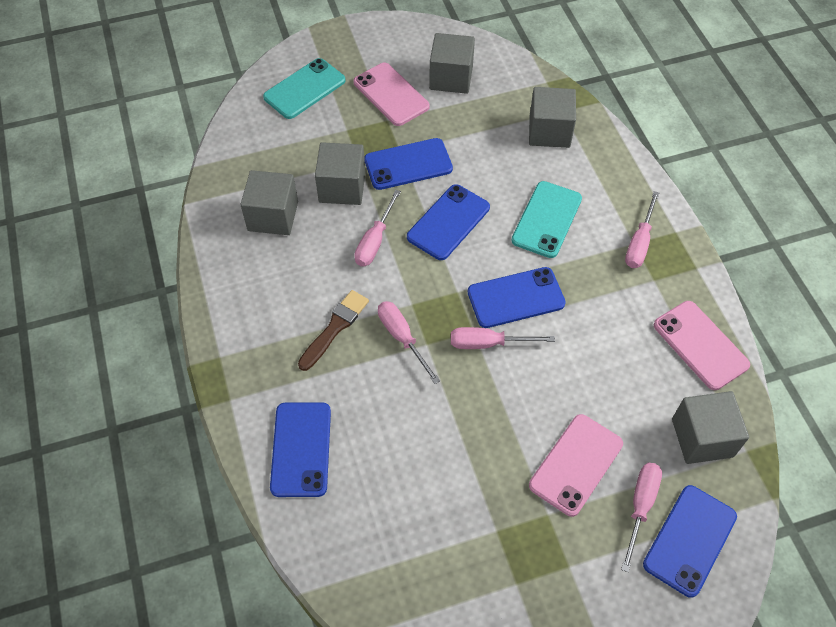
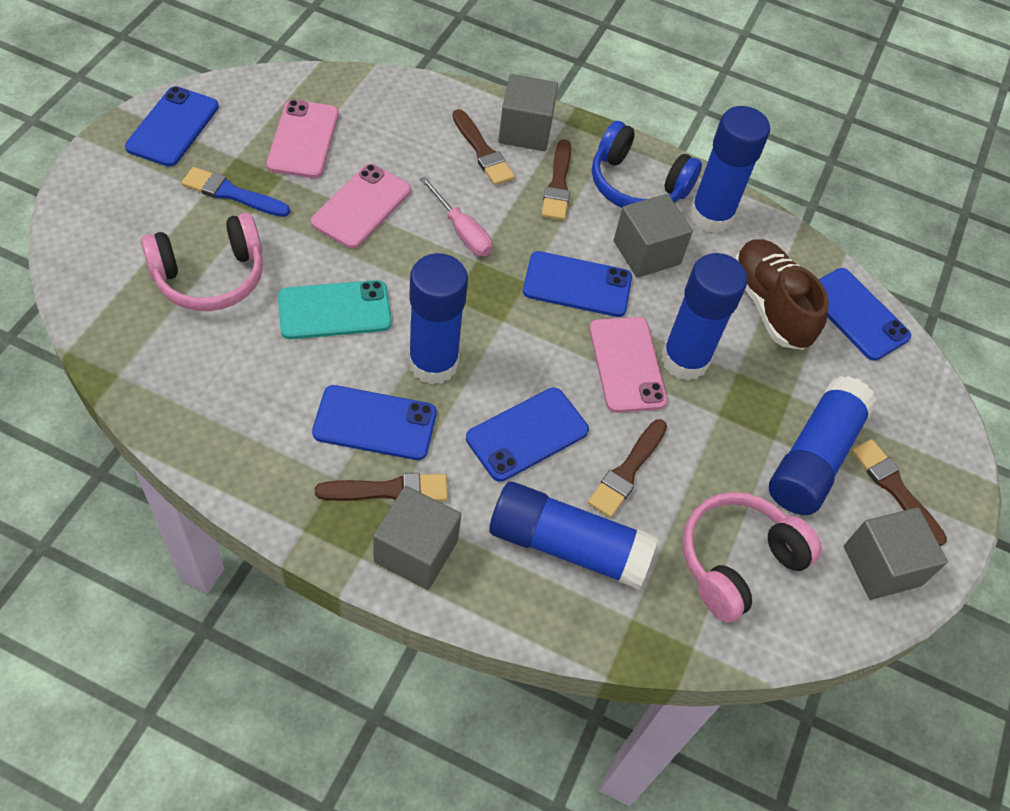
blue brush: 0 -> 1
blue glue stick: 0 -> 5
blue headphones: 0 -> 1
brown brush: 1 -> 5
brown shoe: 0 -> 1
grey cube: 5 -> 4
pink headphones: 0 -> 2
pink screwdriver: 5 -> 1
turquoise phone: 2 -> 1

